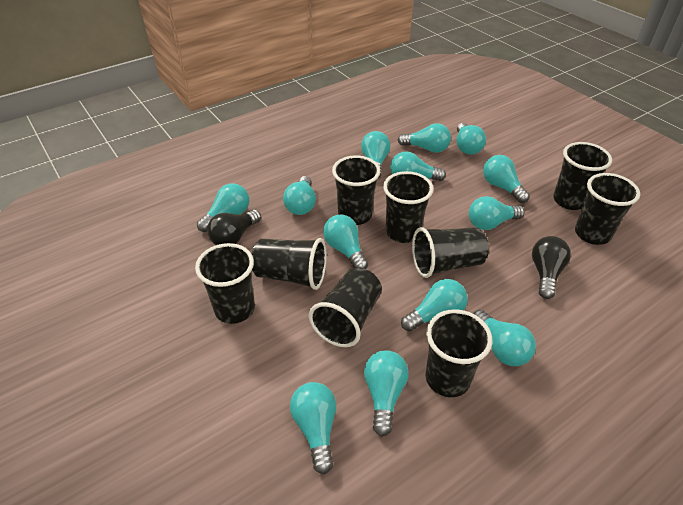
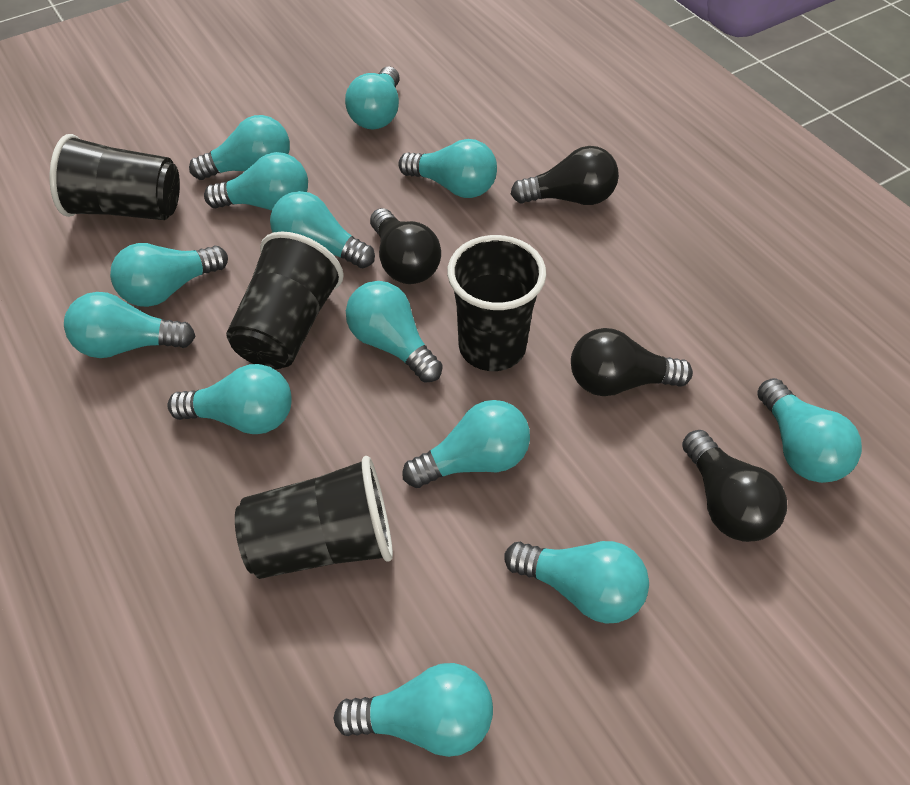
black cup: 9 -> 4
black light bulb: 2 -> 4

